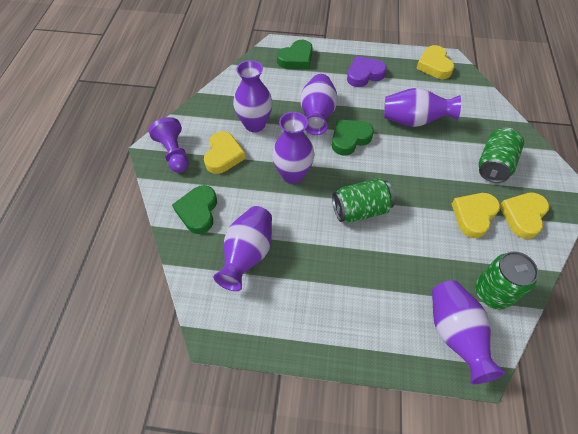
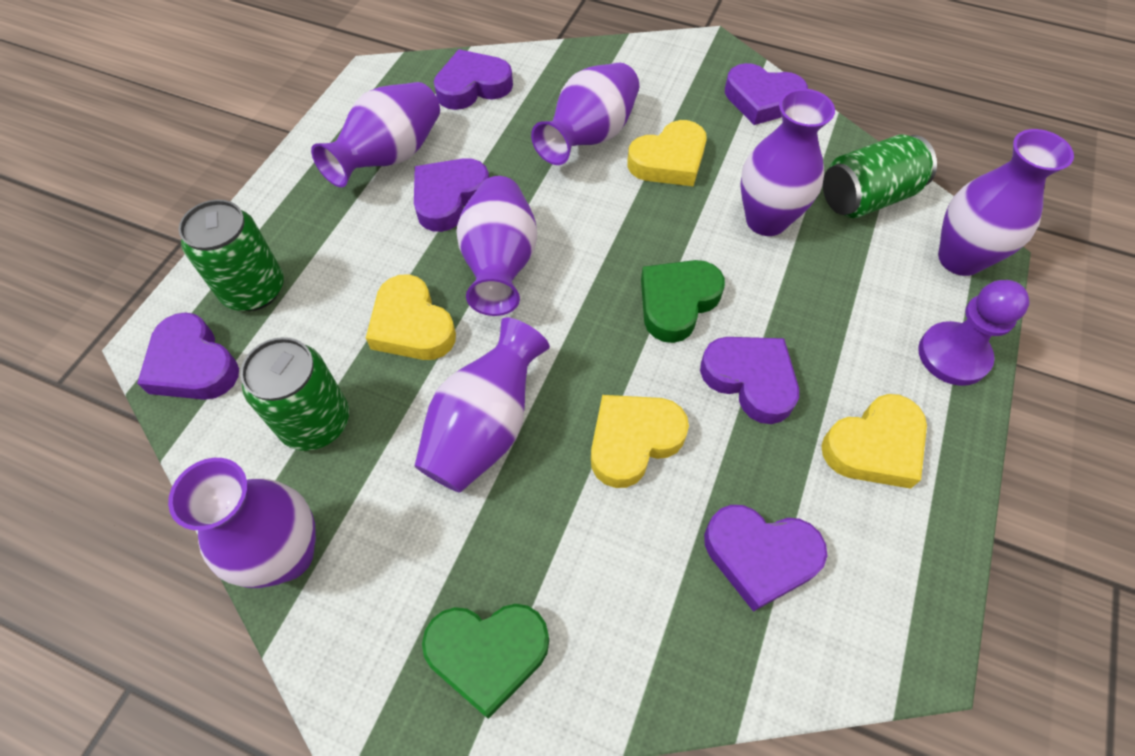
green heart: 3 -> 2
purple heart: 1 -> 6
purple vase: 6 -> 7

